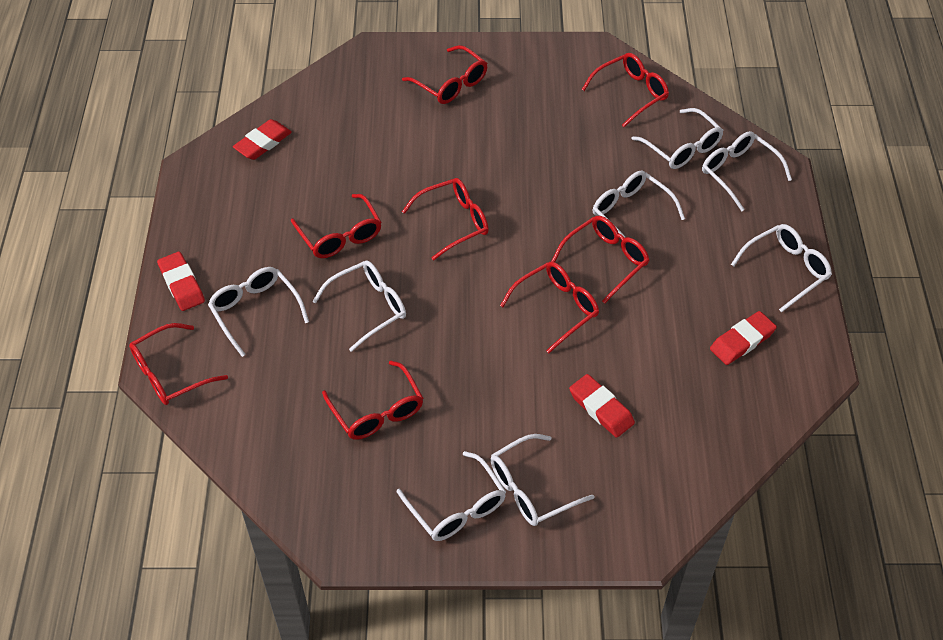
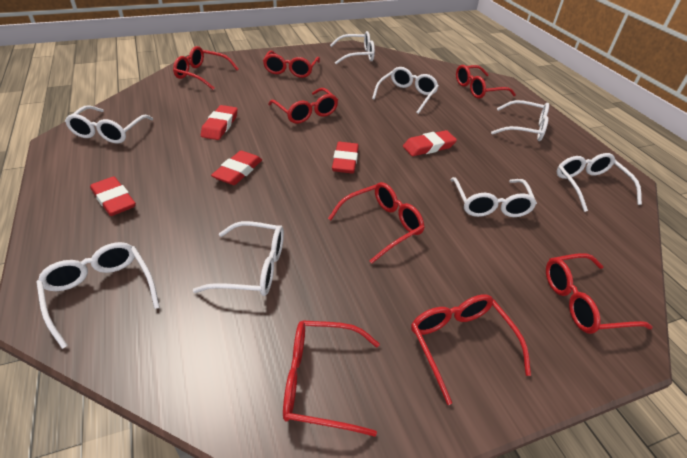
red eraser: 4 -> 5

